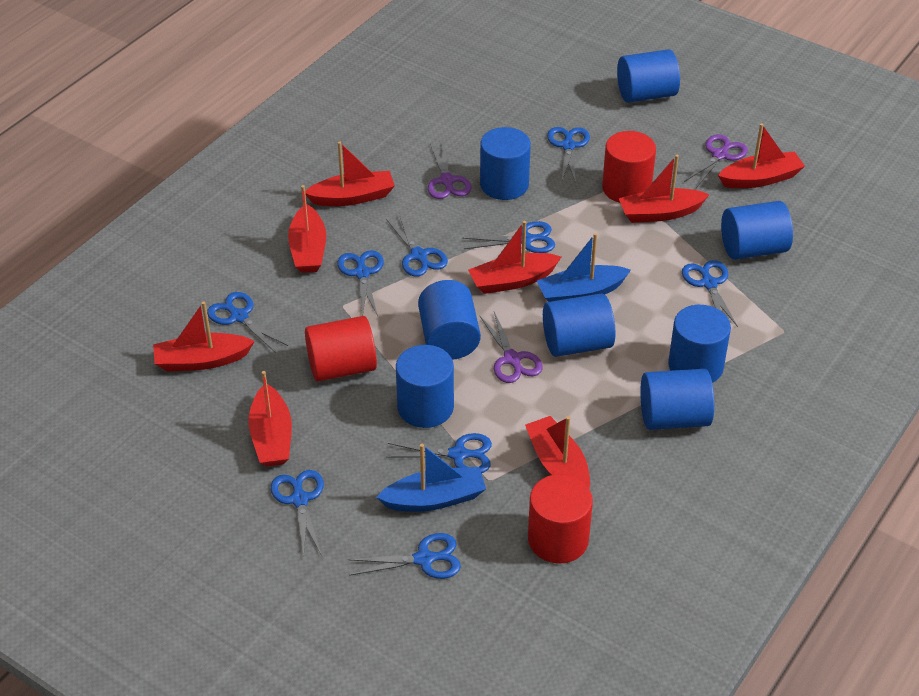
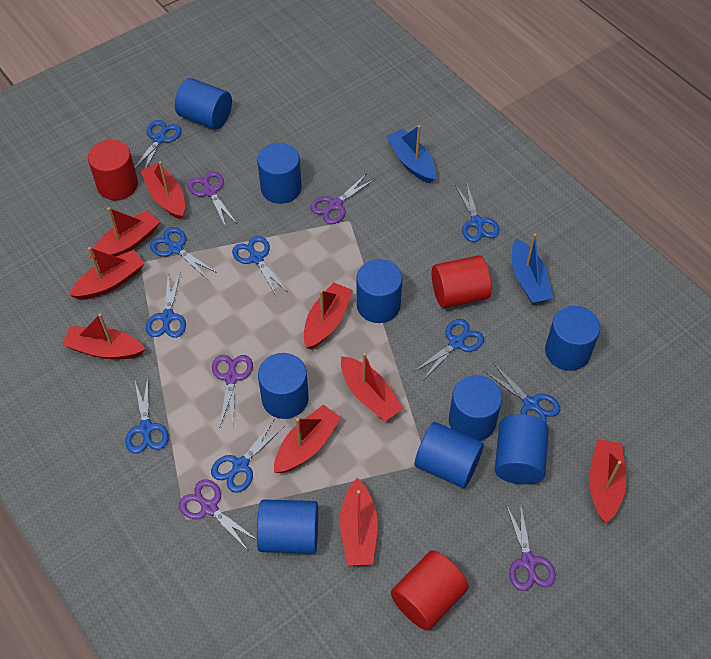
blue cylinder: 8 -> 9
purple scissors: 3 -> 5
red boat: 8 -> 9

